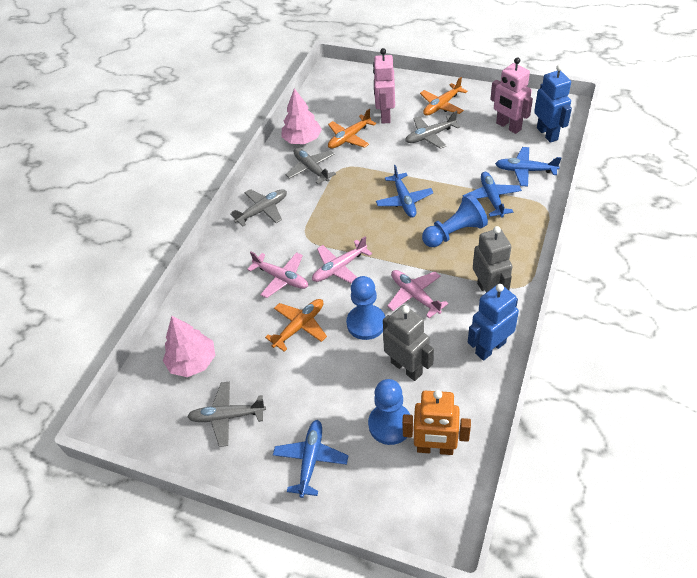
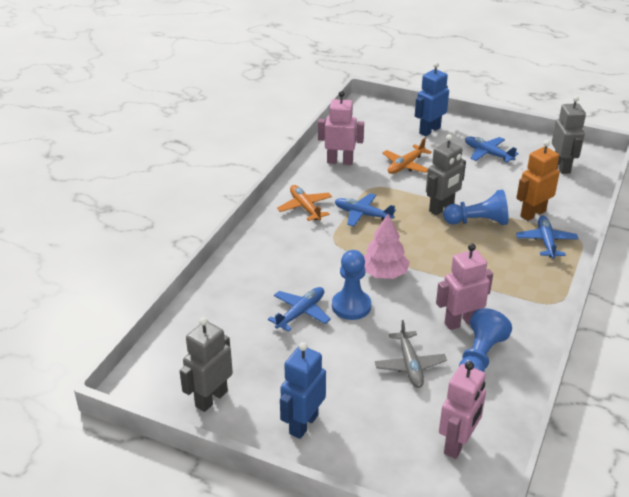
grey plane: 4 -> 1
grey robot: 2 -> 3
orange plane: 3 -> 2
pink plane: 3 -> 0
pink robot: 2 -> 3
pink tree: 2 -> 1

